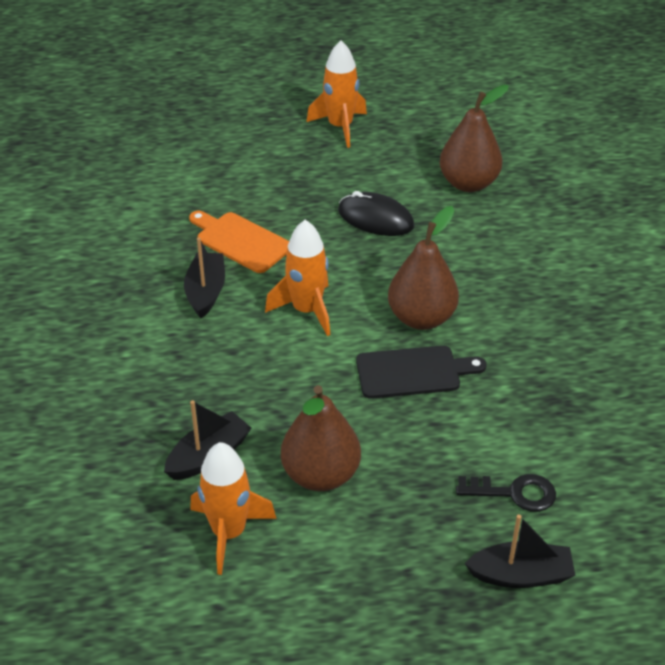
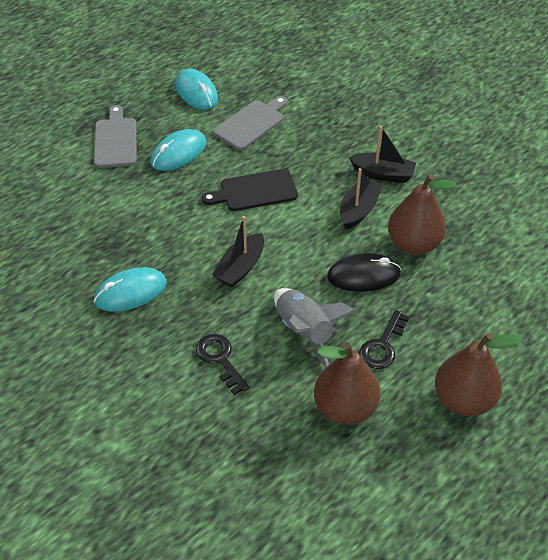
black key: 1 -> 2
grey cutting board: 0 -> 2
grey rocket: 0 -> 1
orange cutting board: 1 -> 0
orange rocket: 3 -> 0
turquoise mouse: 0 -> 3

